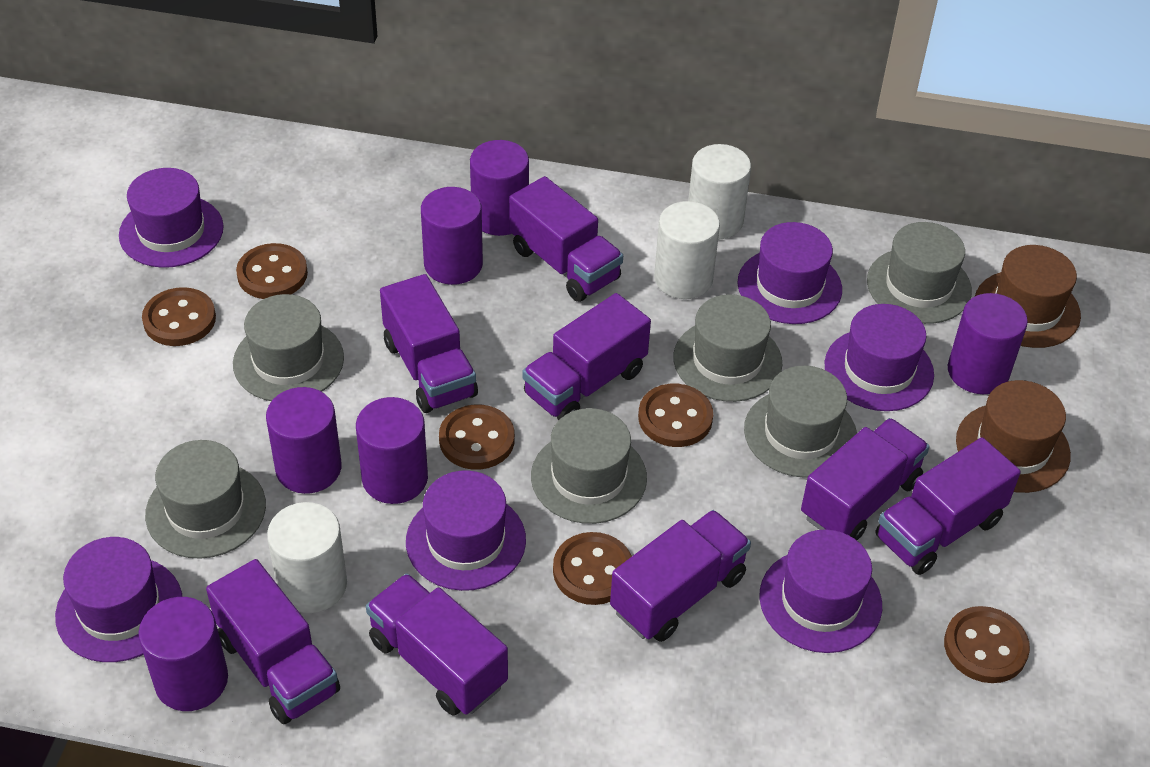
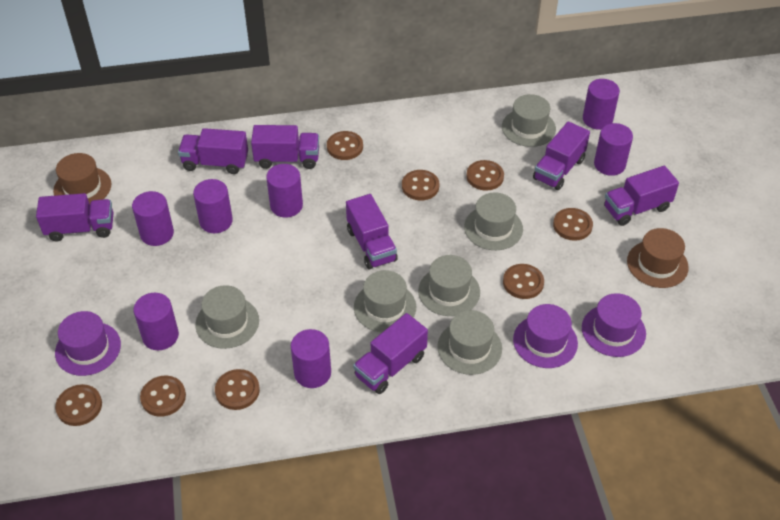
brown button: 6 -> 8
purple cylinder: 6 -> 7
purple hat: 6 -> 3
purple truck: 8 -> 7
white cylinder: 3 -> 0

